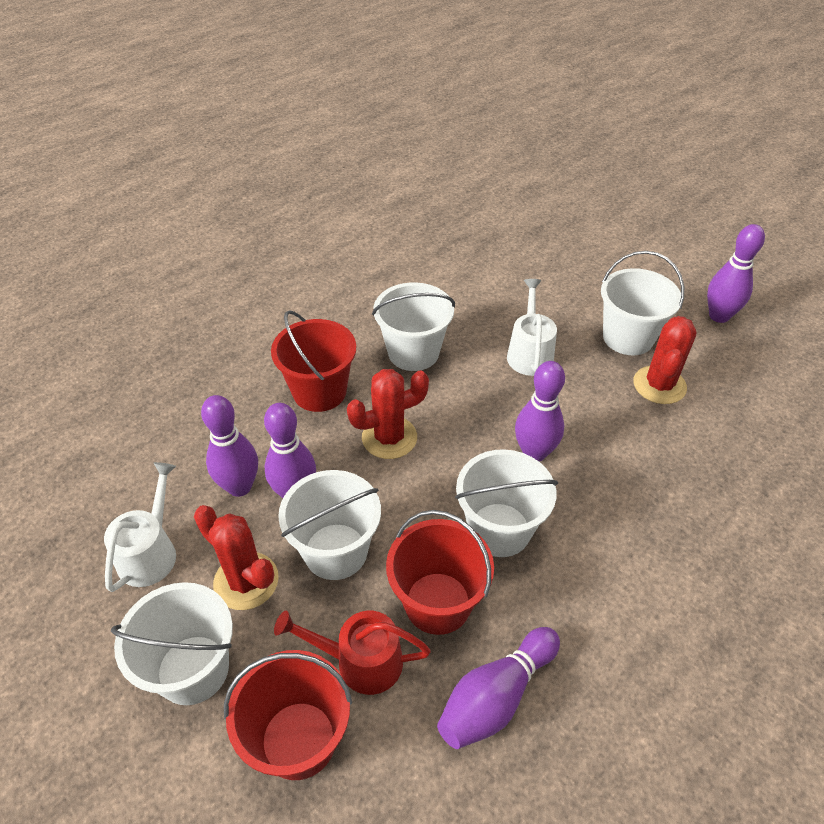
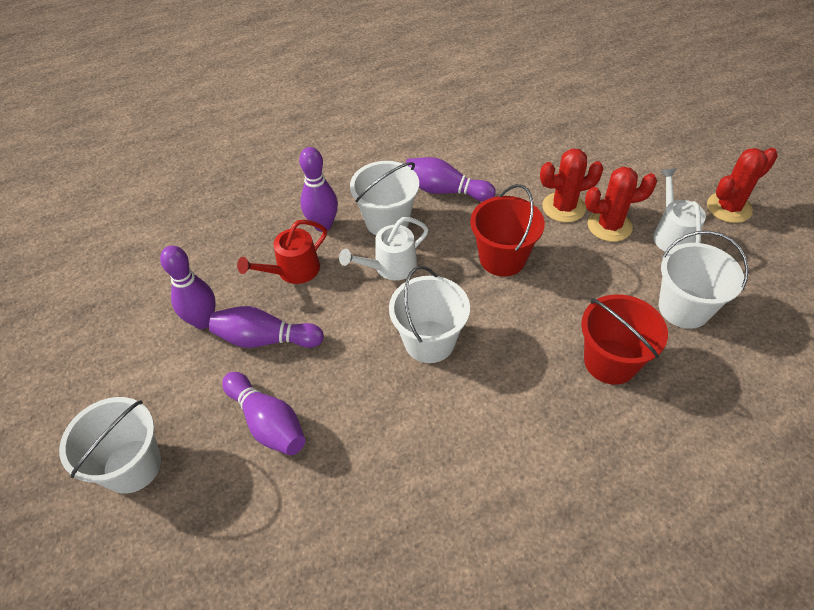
red bucket: 3 -> 2
white bucket: 5 -> 4

